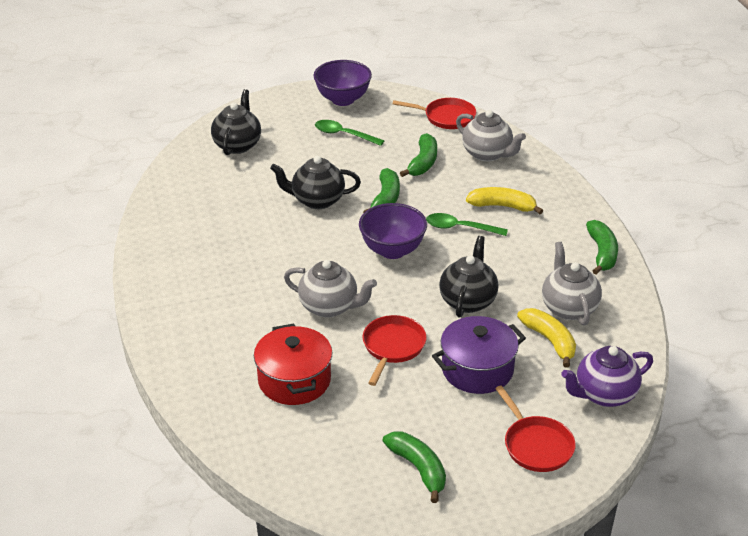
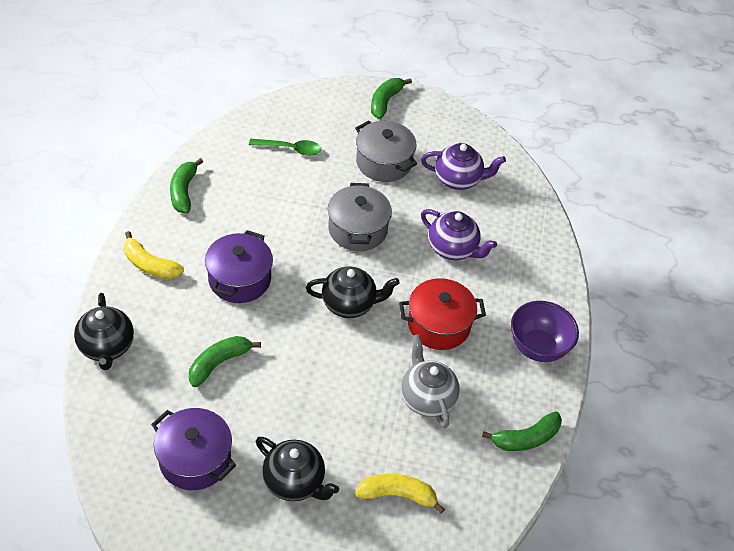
green spoon: 2 -> 1
grey pot: 0 -> 2
grey teapot: 3 -> 1
purple bowl: 2 -> 1
purple pot: 1 -> 2
purple teapot: 1 -> 2
red pan: 3 -> 0

